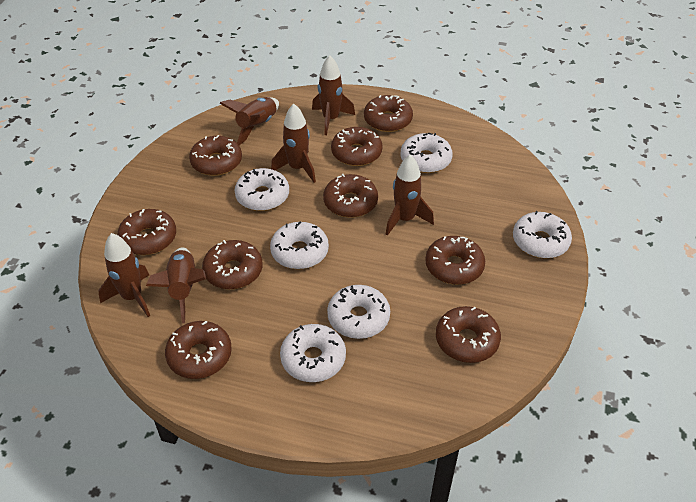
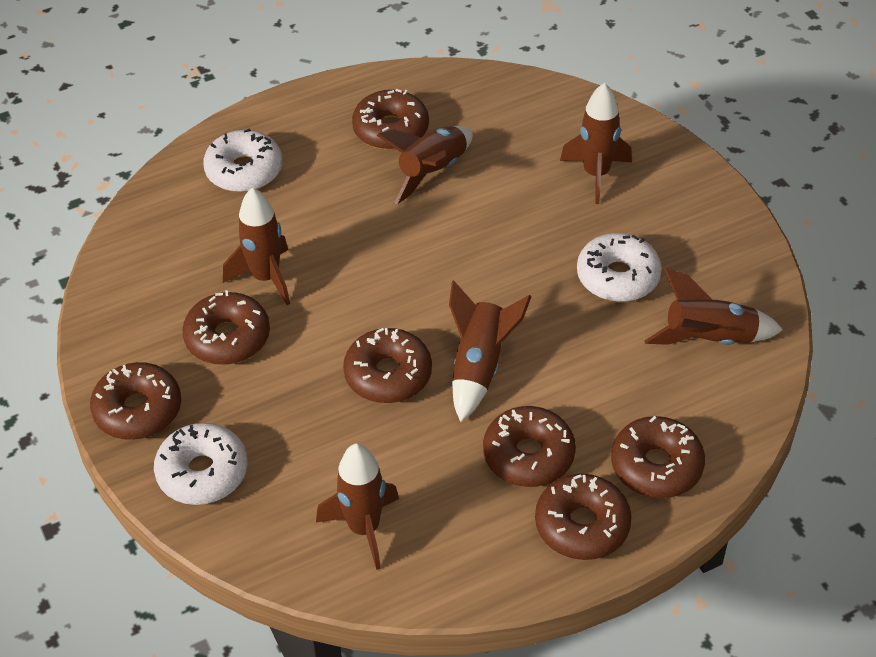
brown donut: 9 -> 7
white donut: 6 -> 3

